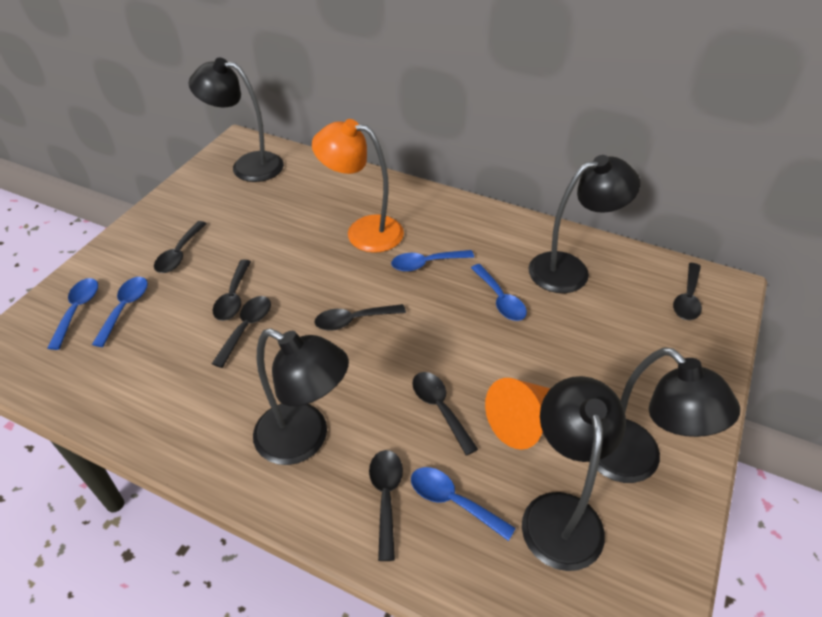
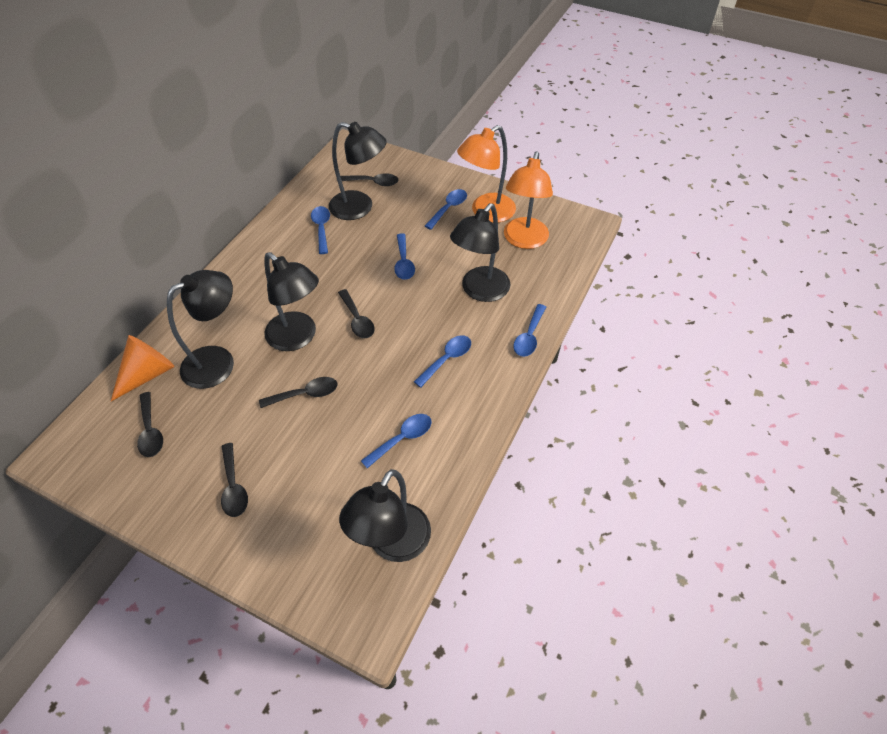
black spoon: 7 -> 5
blue spoon: 5 -> 6
orange lamp: 1 -> 2

